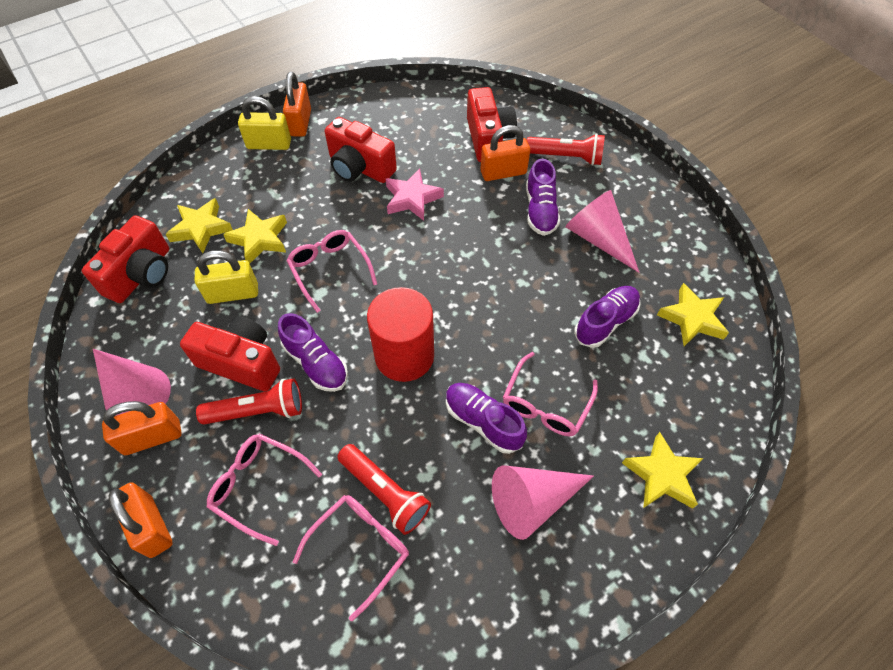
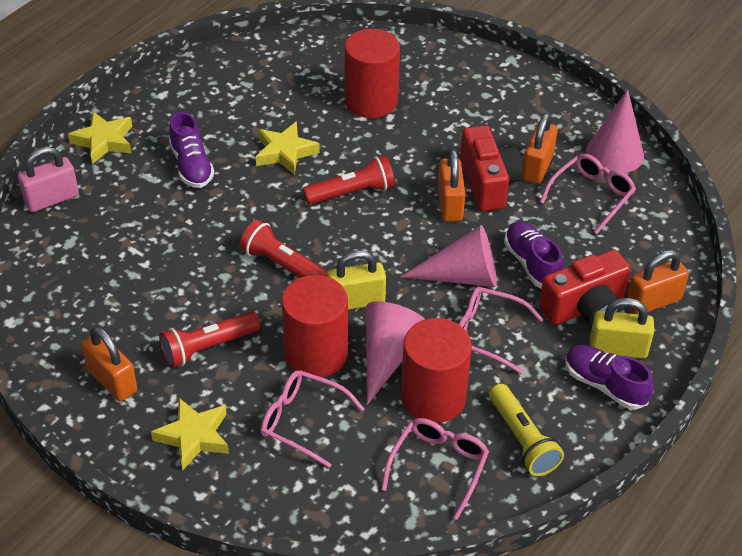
pink padlock: 0 -> 1
pink star: 1 -> 0
purple shoe: 4 -> 3
red camera: 4 -> 2
red cylinder: 1 -> 3
yellow flashlight: 0 -> 1
yellow star: 4 -> 3

